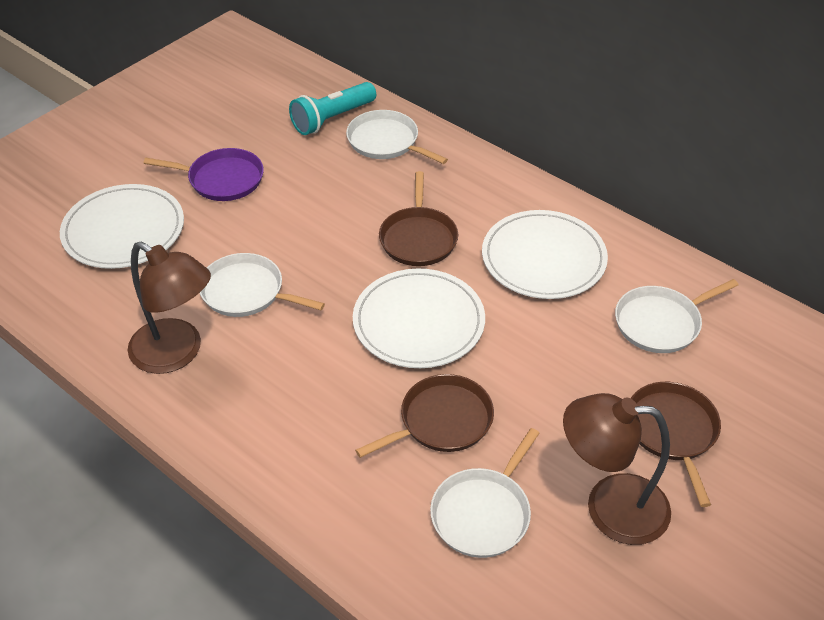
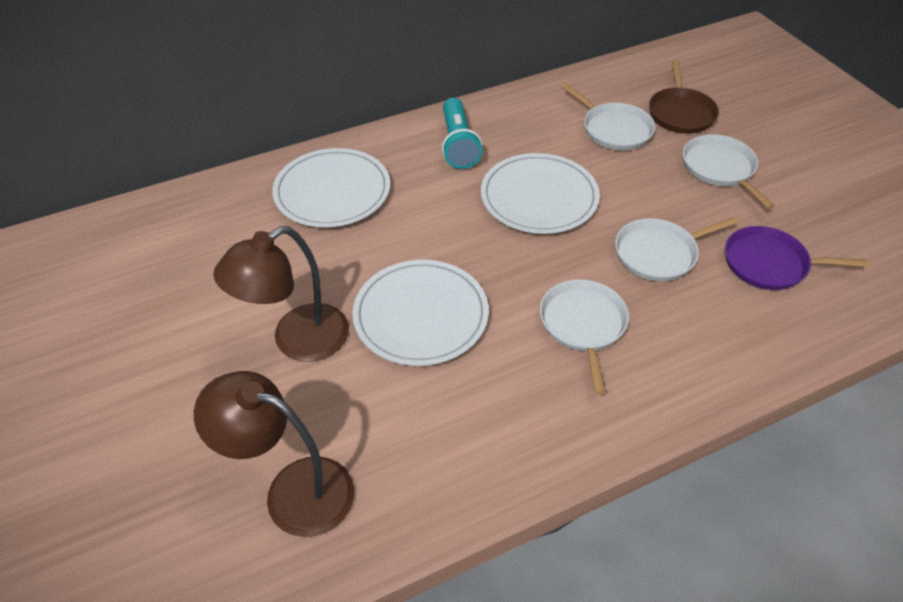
brown pan: 3 -> 1

